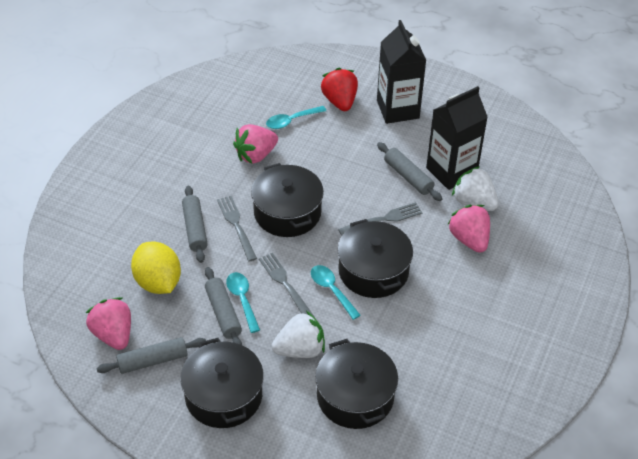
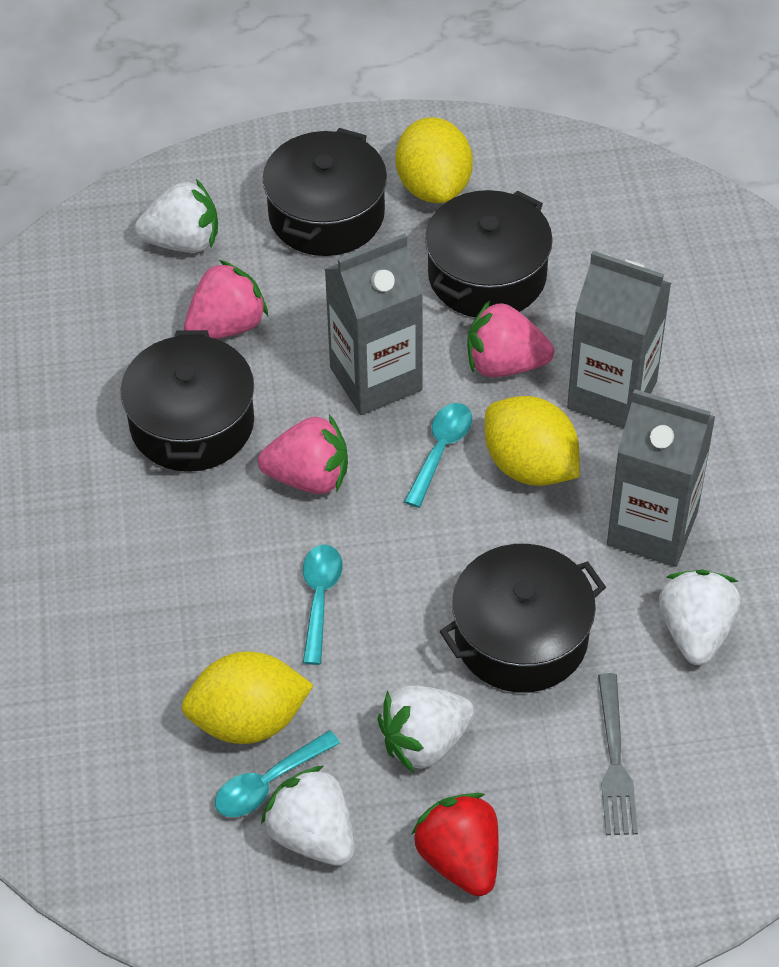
black carton: 2 -> 0
grey carton: 0 -> 3
grey fork: 3 -> 1
grey rolling pin: 4 -> 0
white strawberry: 2 -> 4
yellow lemon: 1 -> 3

